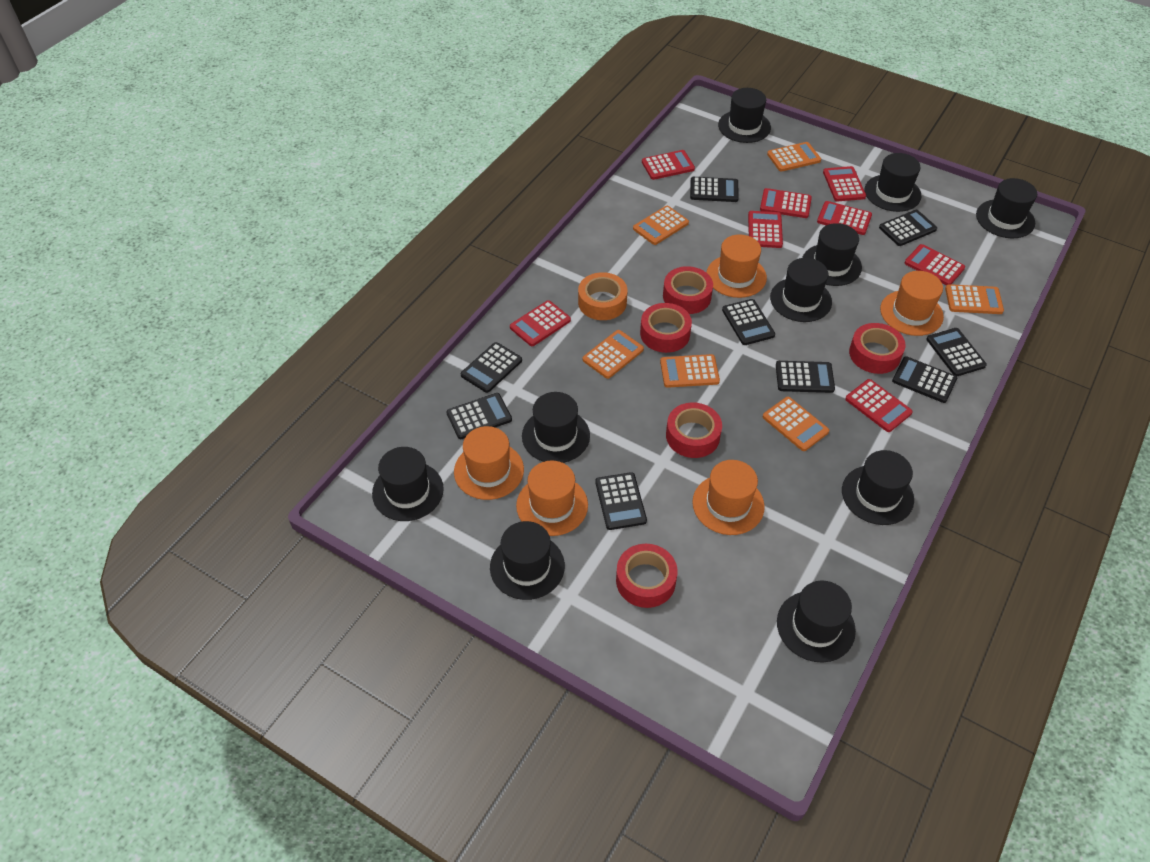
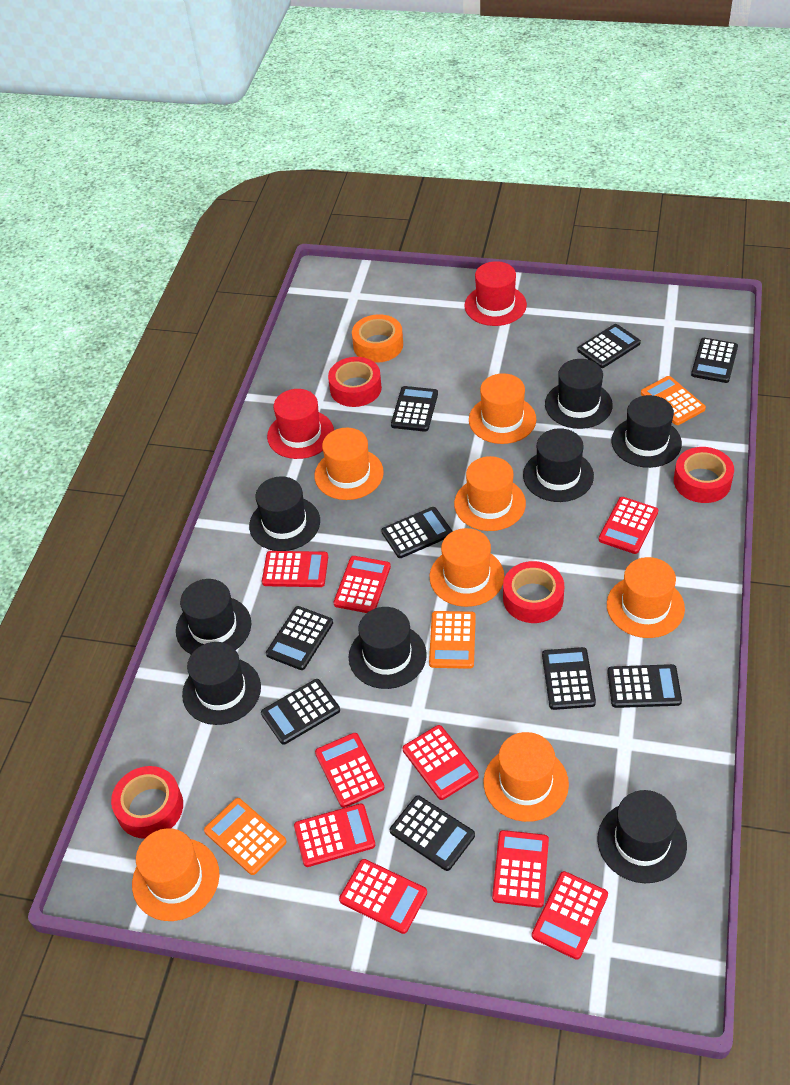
black hat: 10 -> 8
orange calculator: 6 -> 3
orange hat: 5 -> 7
red calculator: 8 -> 9
red hat: 0 -> 2
red tape: 5 -> 4

